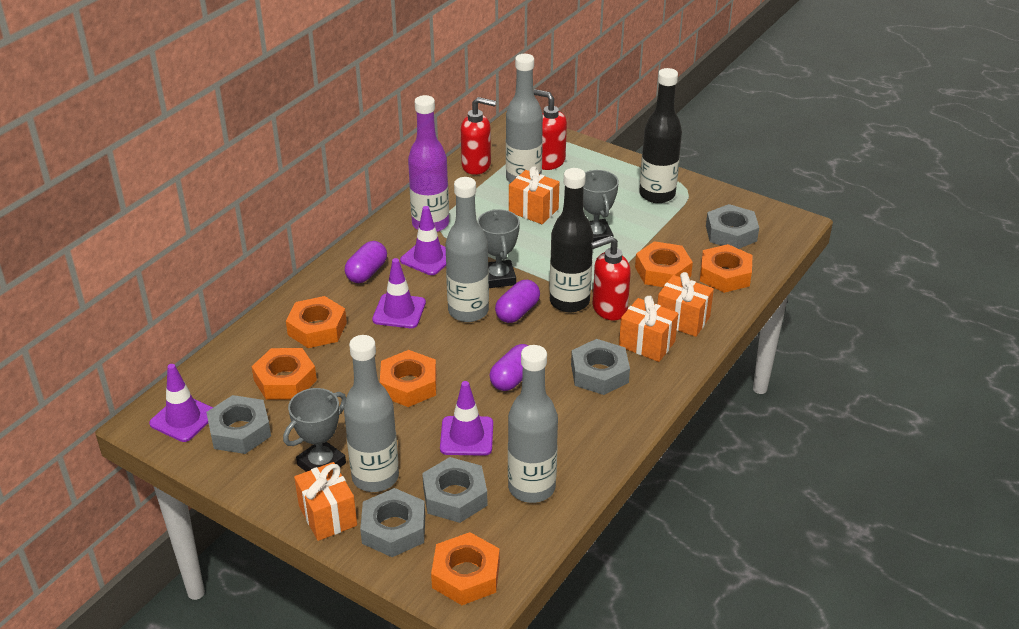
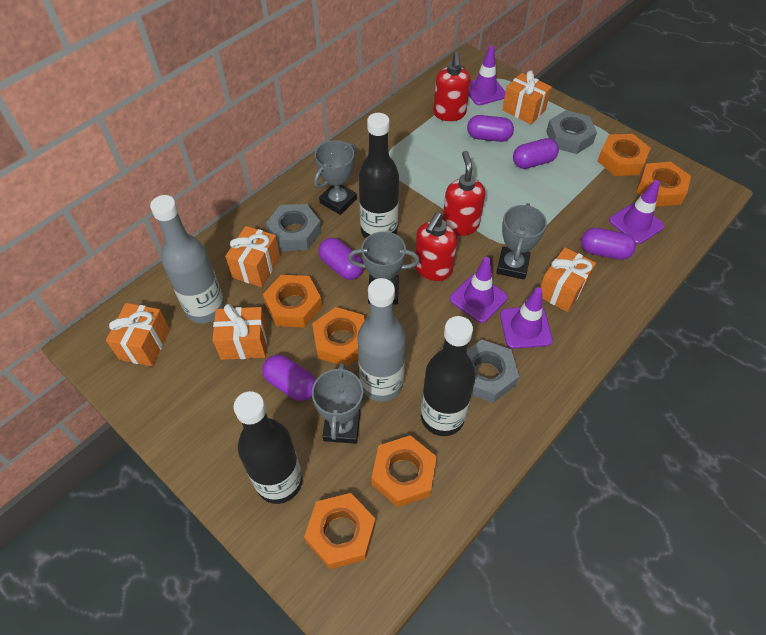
black bottle: 2 -> 3
grey bottle: 4 -> 2
grey nut: 5 -> 3
grey trophy: 3 -> 4
orange gift: 4 -> 5
purple bottle: 1 -> 0
purple capsule: 3 -> 5

